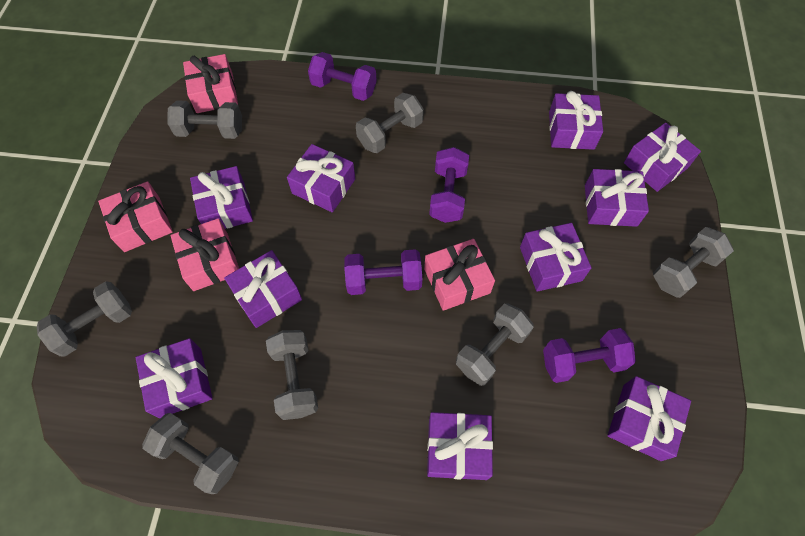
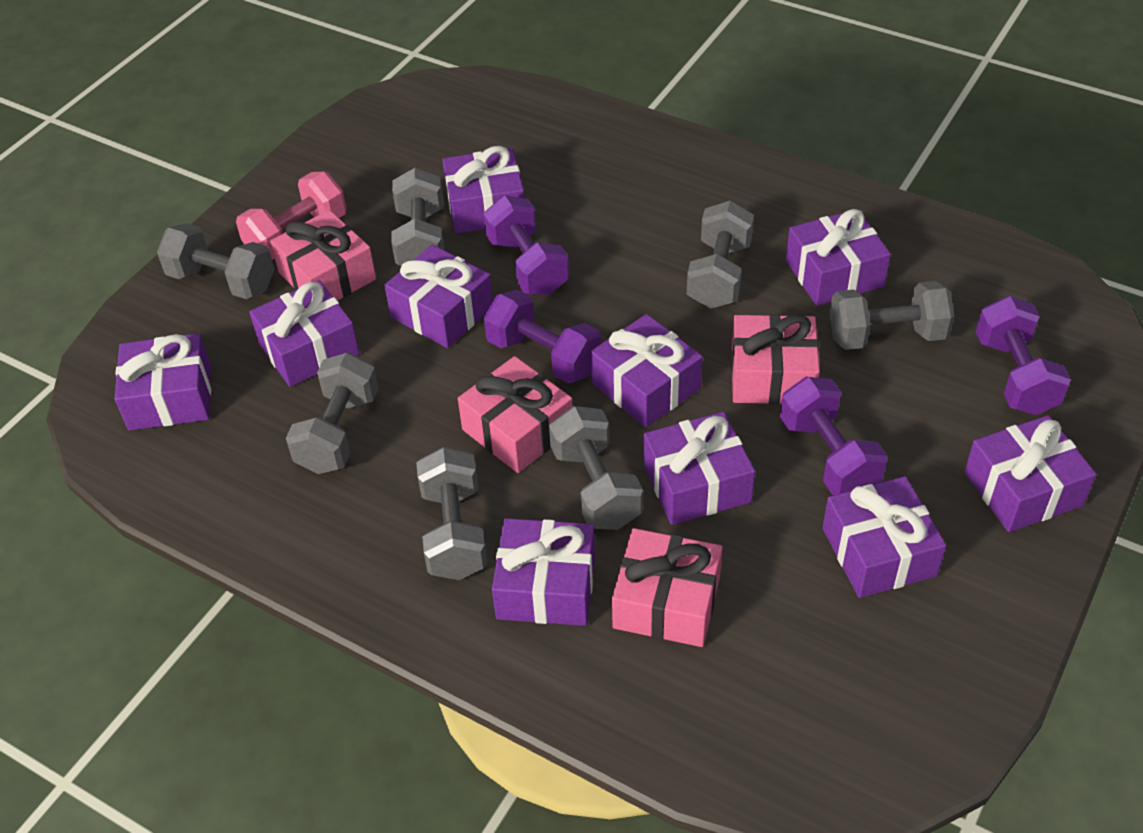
pink dumbbell: 0 -> 1

